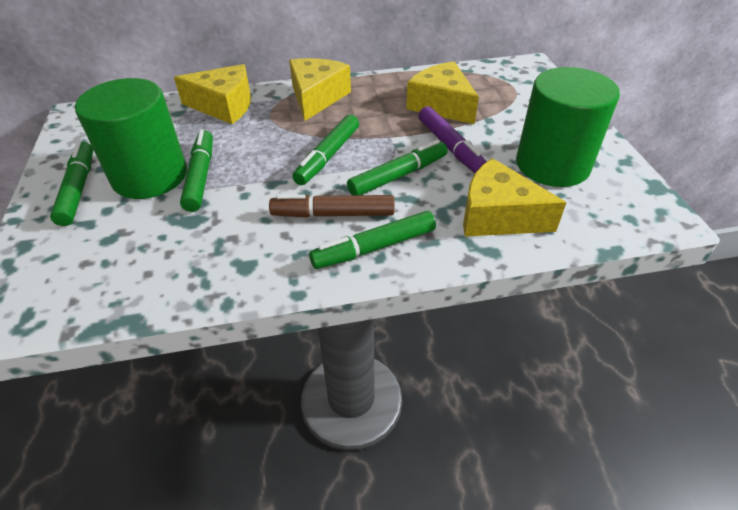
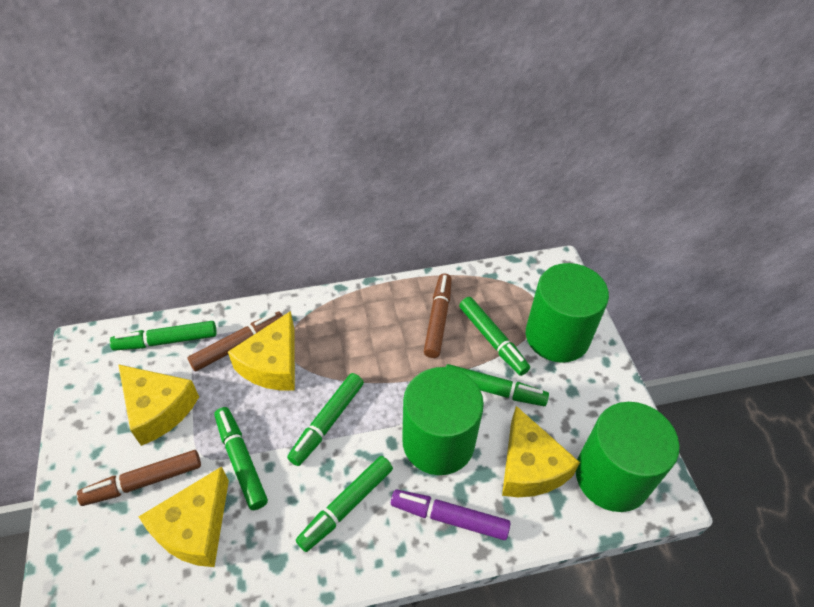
brown marker: 1 -> 3
green cylinder: 2 -> 3
green marker: 5 -> 6

